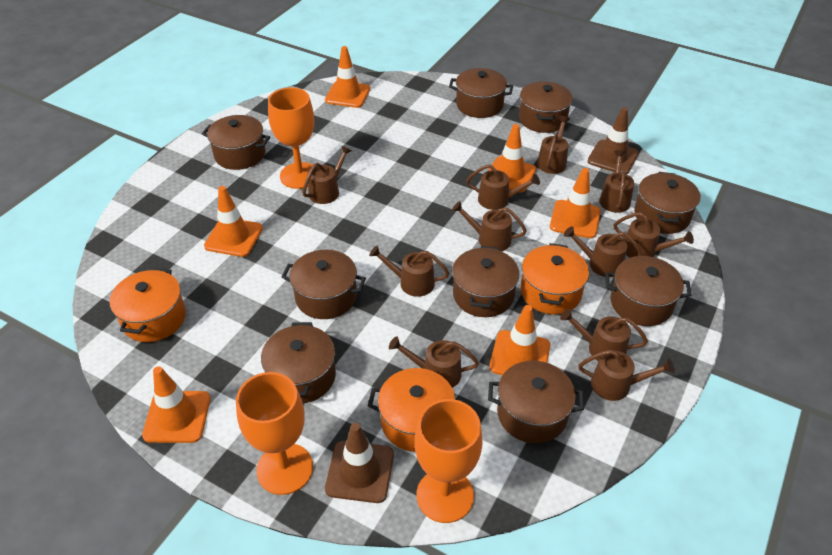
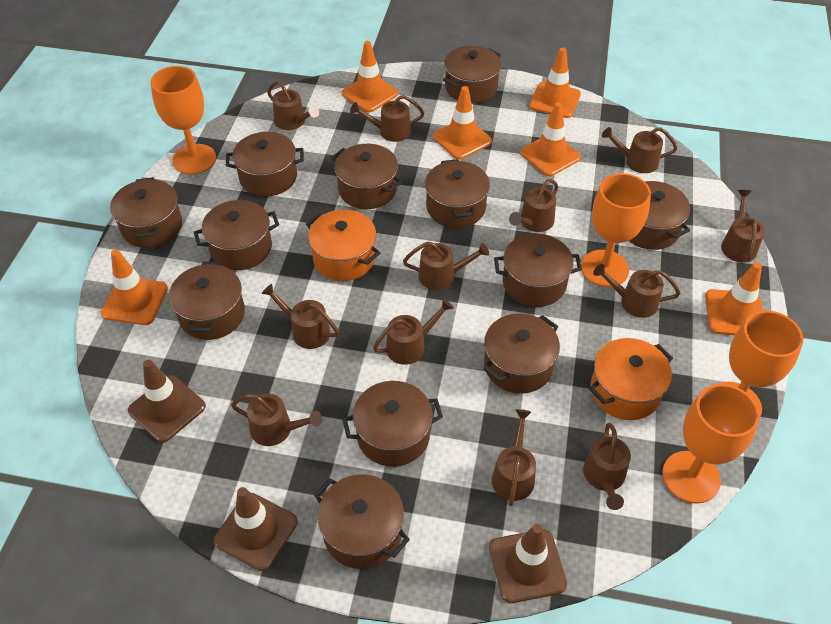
brown pot: 9 -> 12
brown traffic cone: 2 -> 3
brown watering can: 11 -> 12
orange goblet: 3 -> 4
orange pot: 3 -> 2

